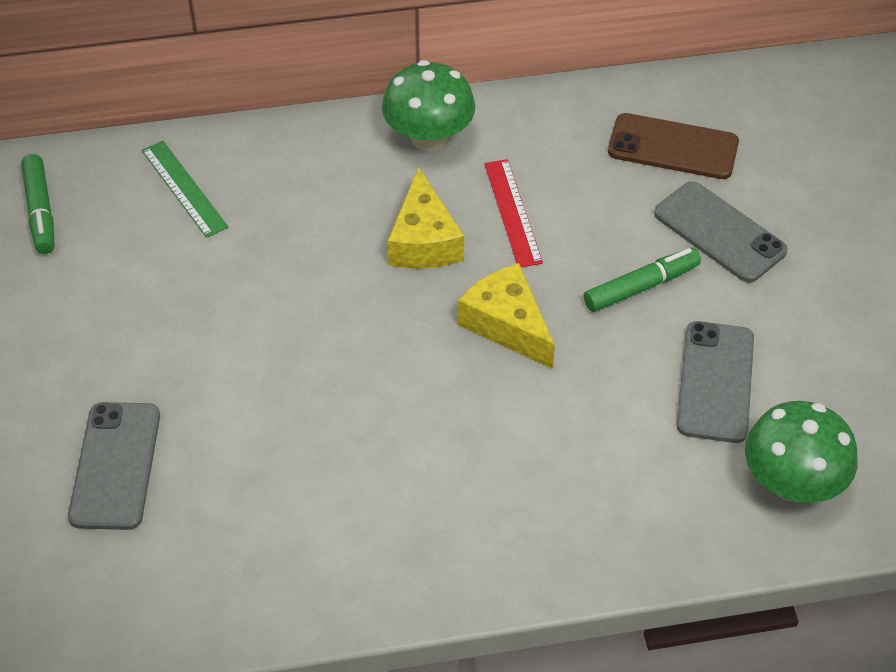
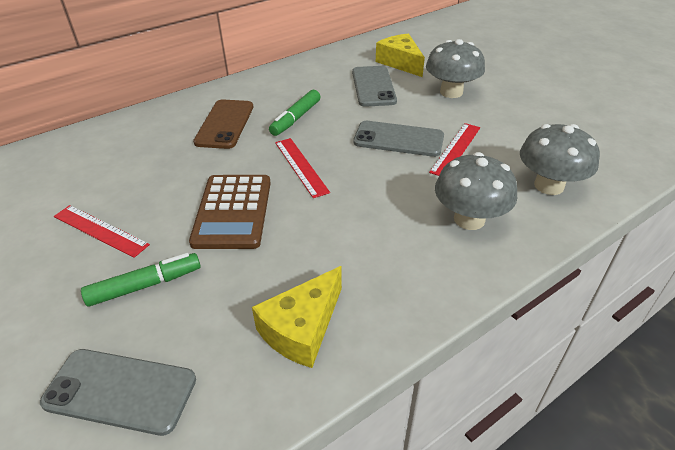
brown calculator: 0 -> 1
green mushroom: 2 -> 0
green ruler: 1 -> 0
grey mushroom: 0 -> 3
red ruler: 1 -> 3

